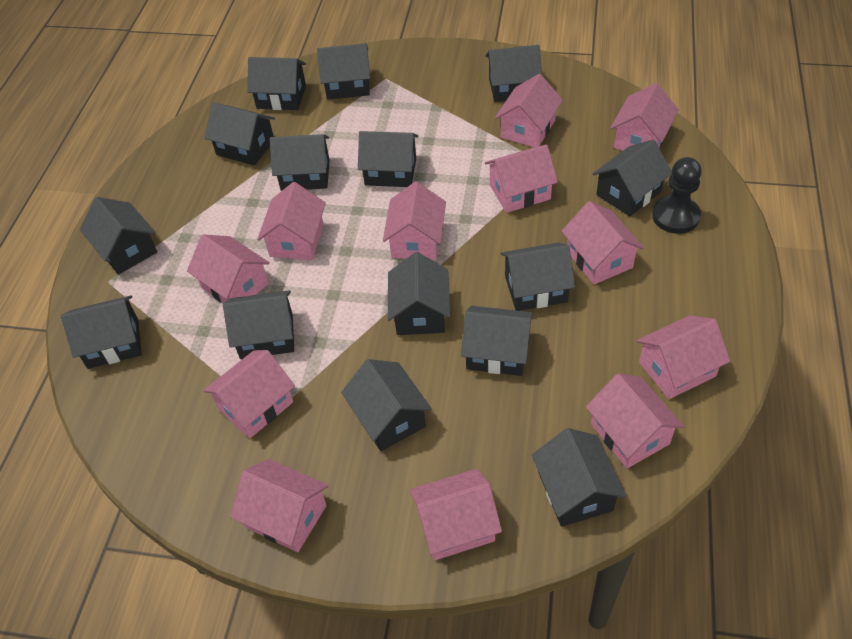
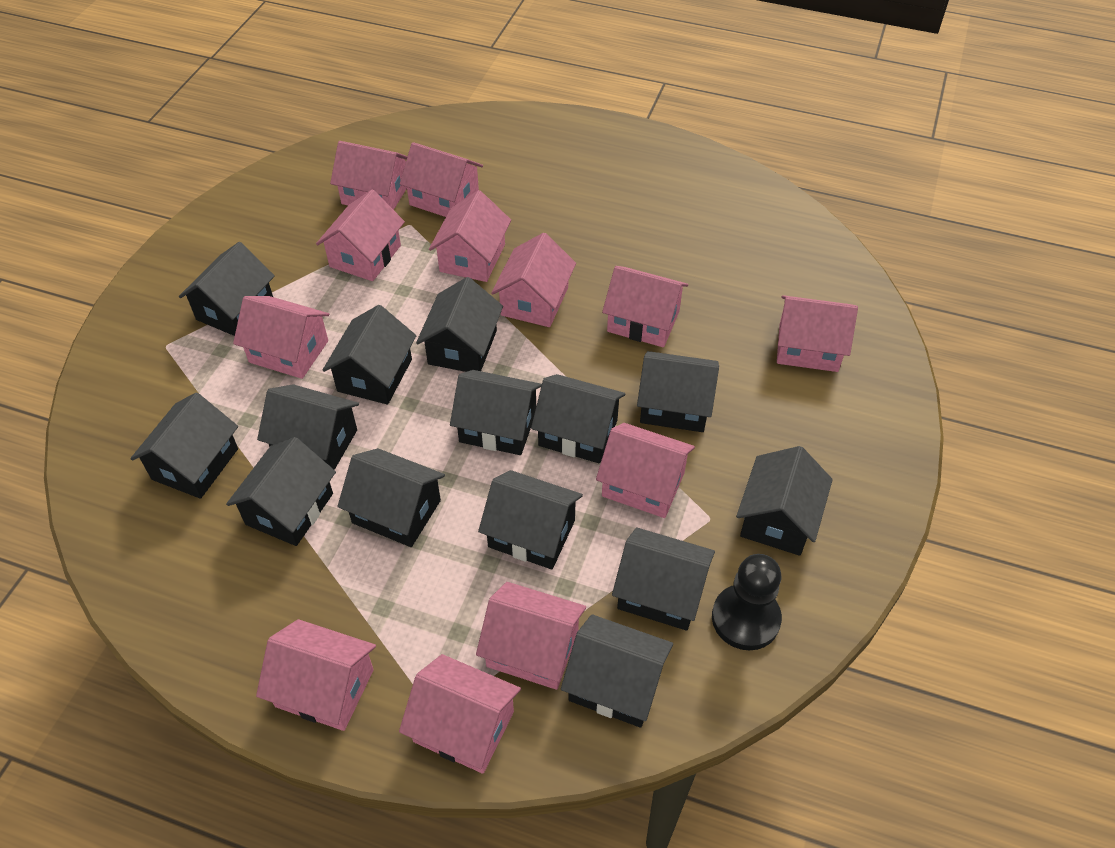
black house: 15 -> 14

